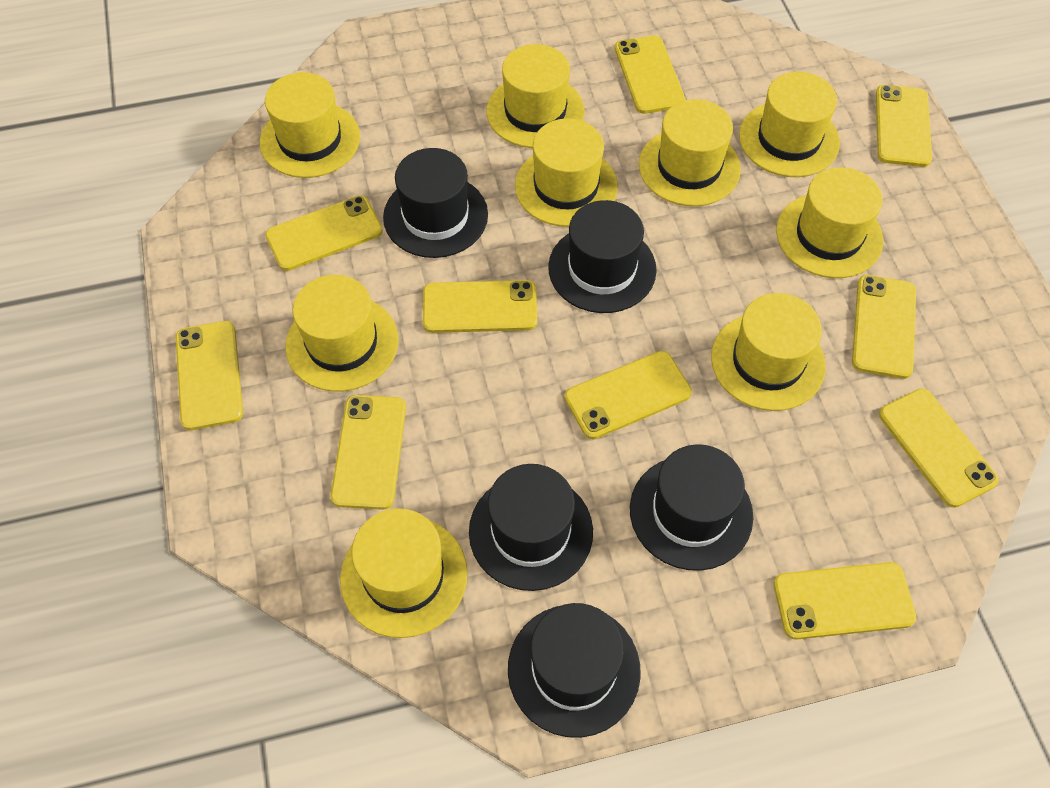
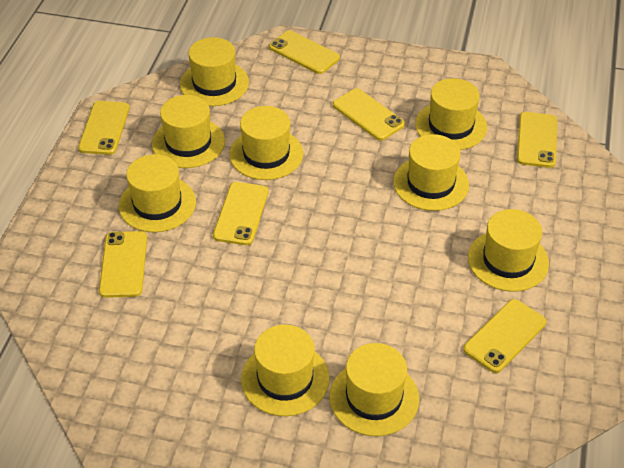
black hat: 5 -> 0
yellow phone: 10 -> 7

